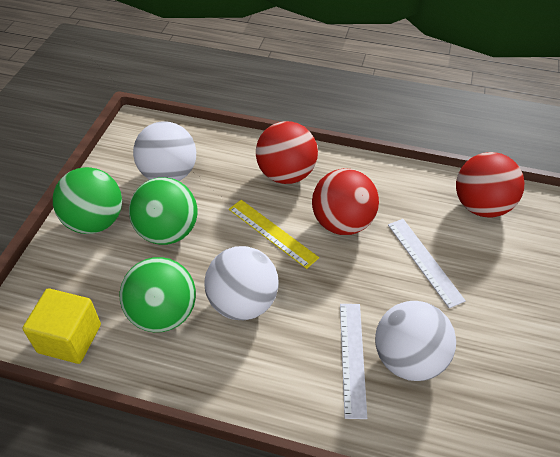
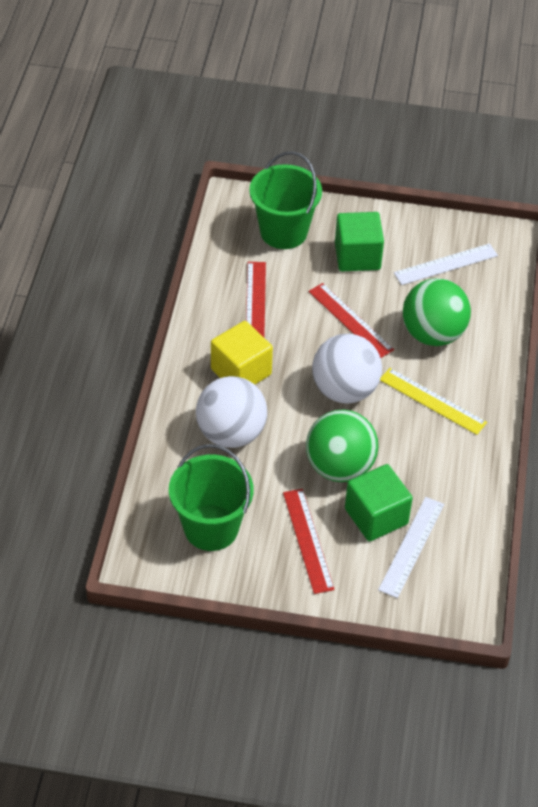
green ball: 3 -> 2
green bucket: 0 -> 2
green cube: 0 -> 2
red ball: 3 -> 0
red ruler: 0 -> 3
white ball: 3 -> 2

